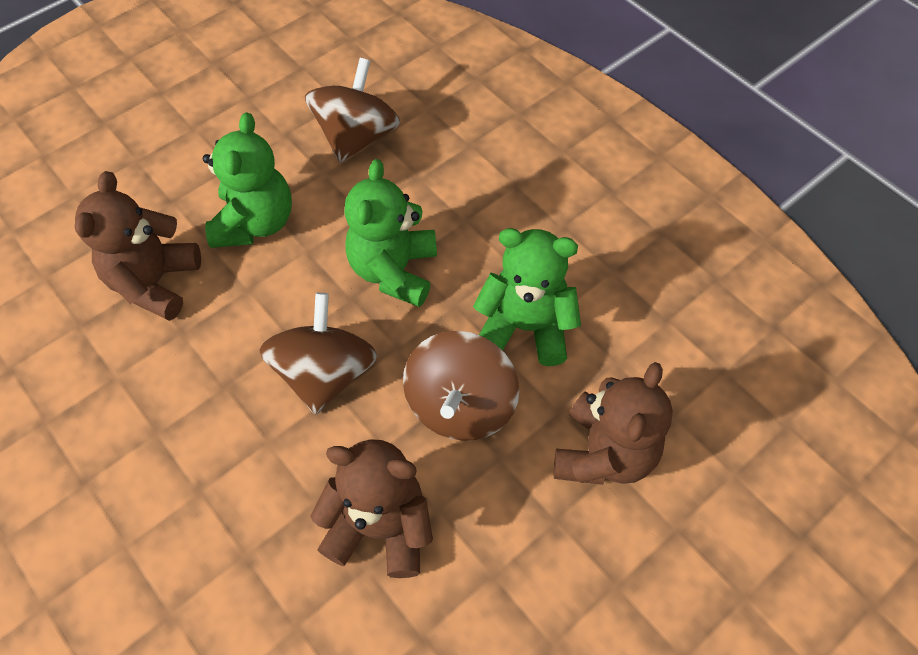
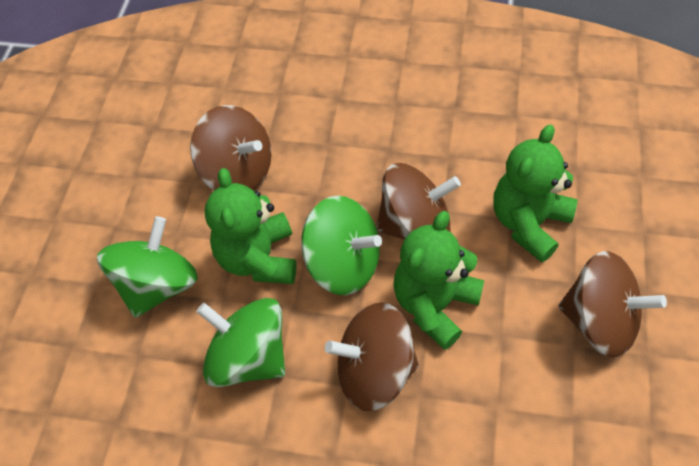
brown spinning top: 3 -> 4
brown teddy bear: 3 -> 0
green spinning top: 0 -> 3

